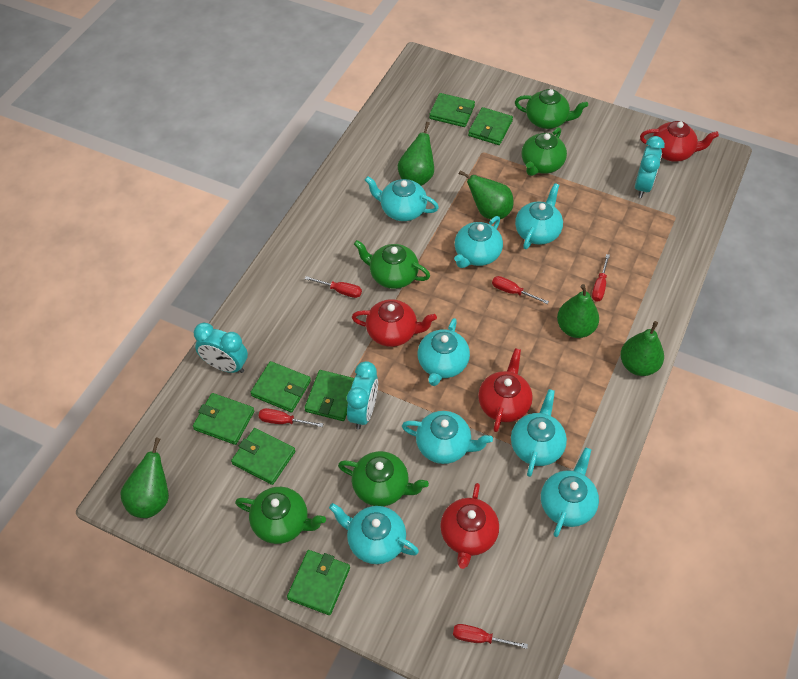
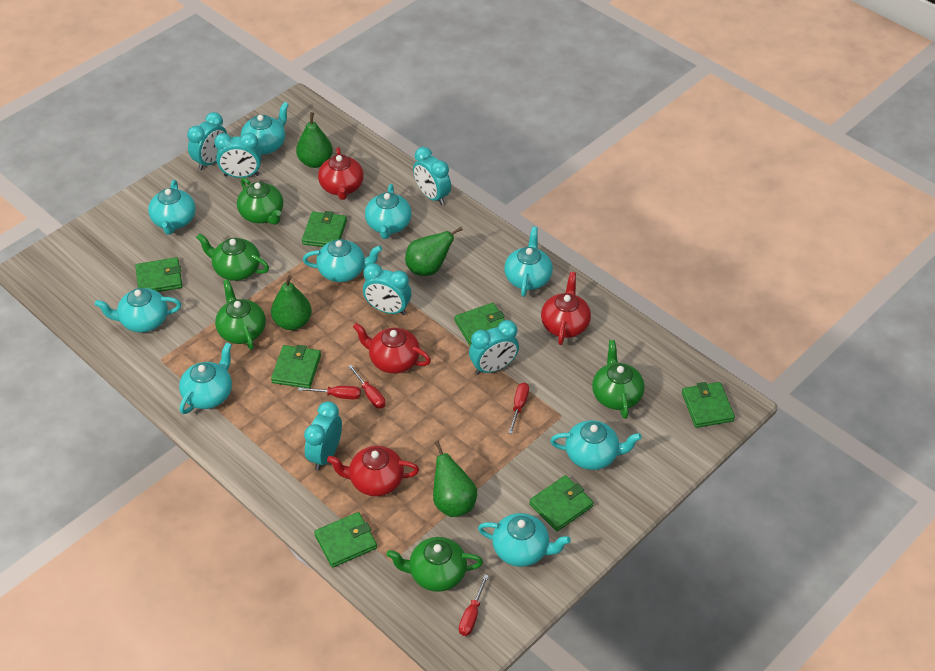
green pear: 5 -> 4
red screwdriver: 5 -> 4
turquoise clock: 3 -> 6
turquoise teapot: 8 -> 9

